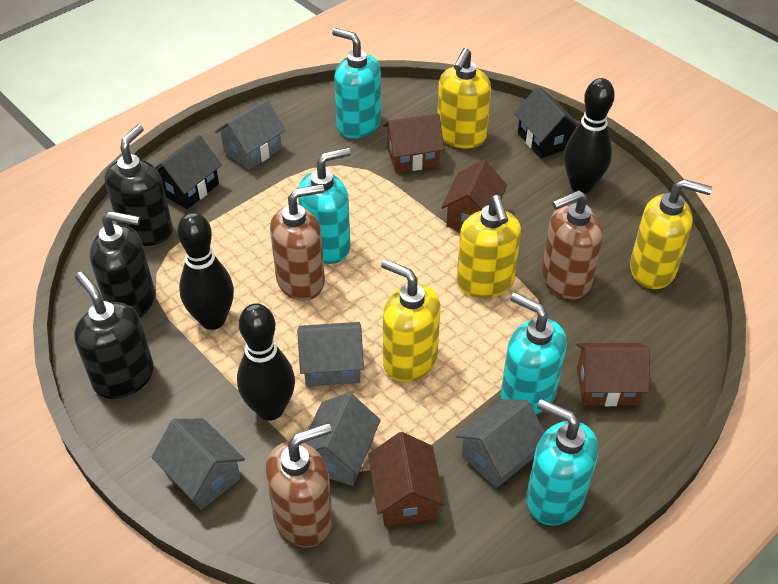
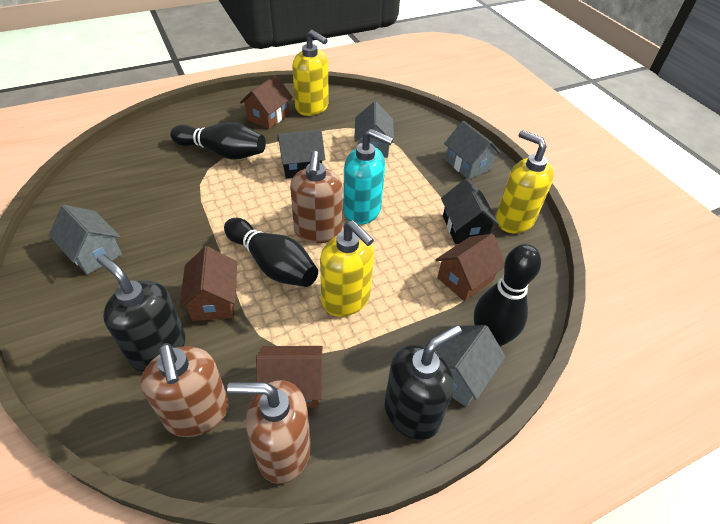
black soap dispenser: 3 -> 2
grey house: 5 -> 4
turquoise soap dispenser: 4 -> 1
yellow soap dispenser: 4 -> 3

